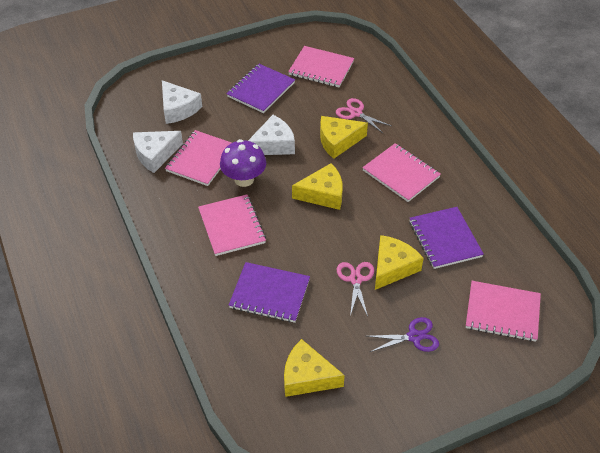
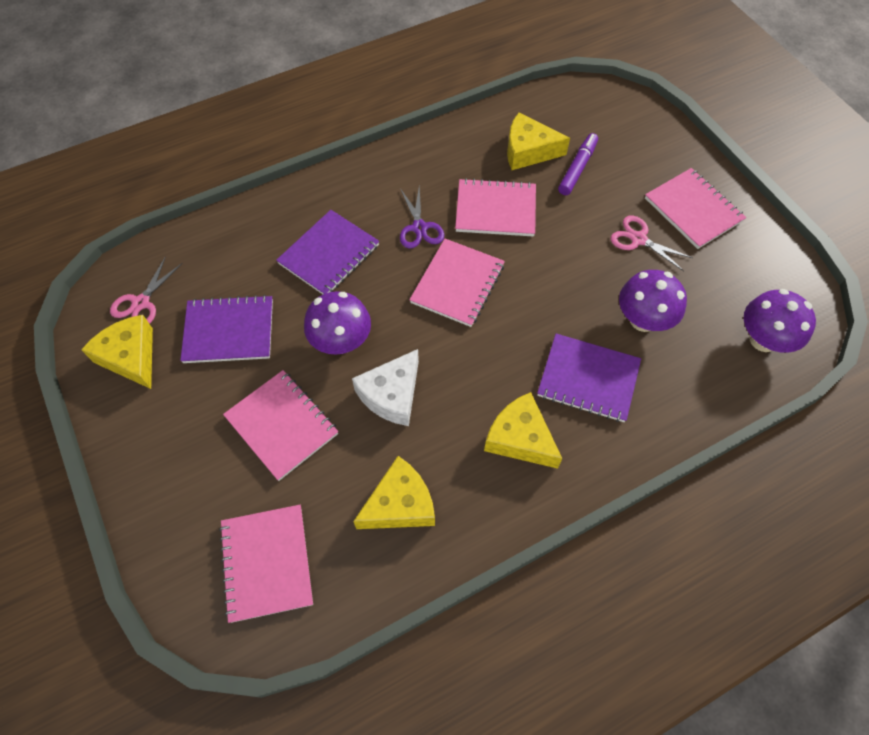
purple marker: 0 -> 1
purple mushroom: 1 -> 3
white cheese: 3 -> 1

